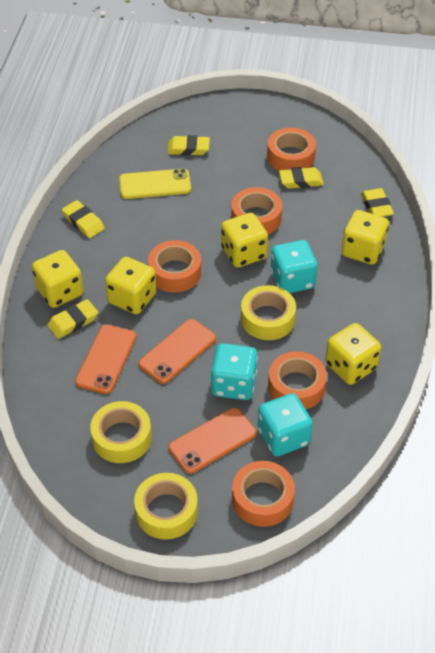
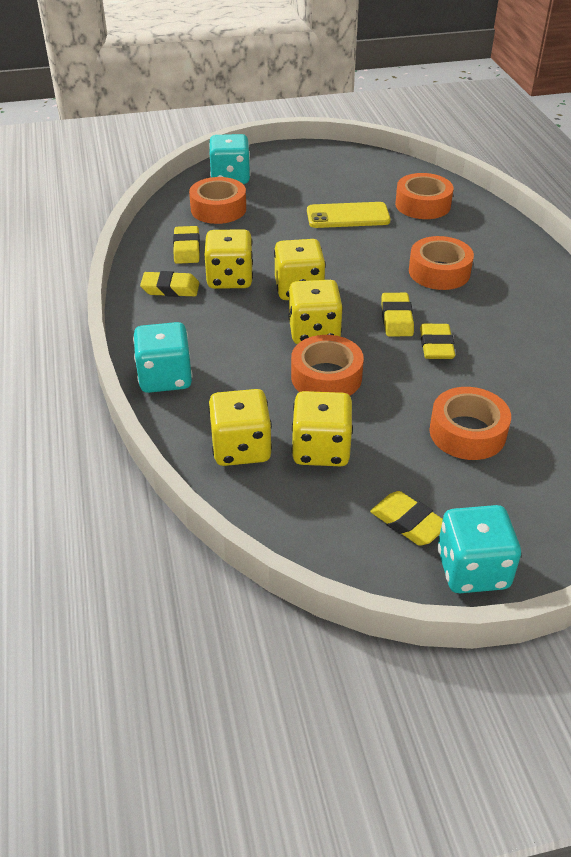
orange phone: 3 -> 0
yellow tape: 3 -> 0

